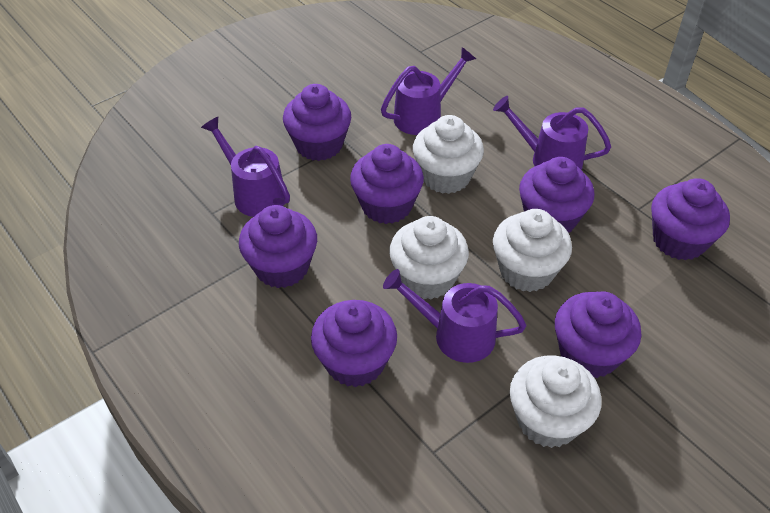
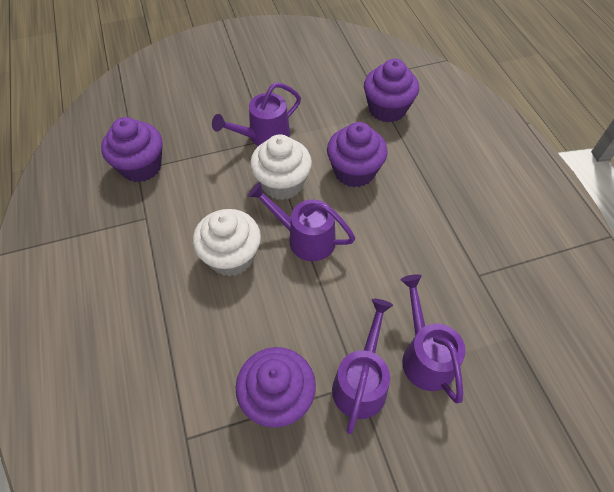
purple cupcake: 7 -> 4
white cupcake: 4 -> 2

